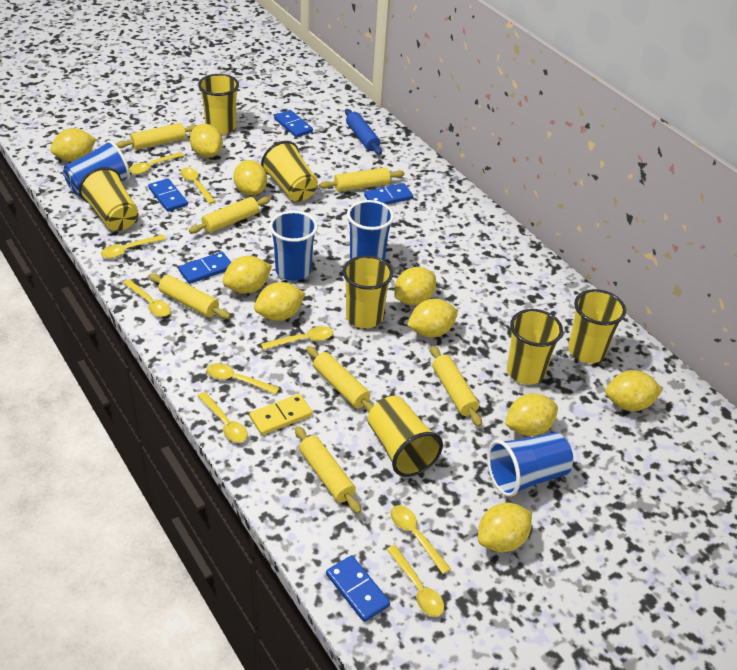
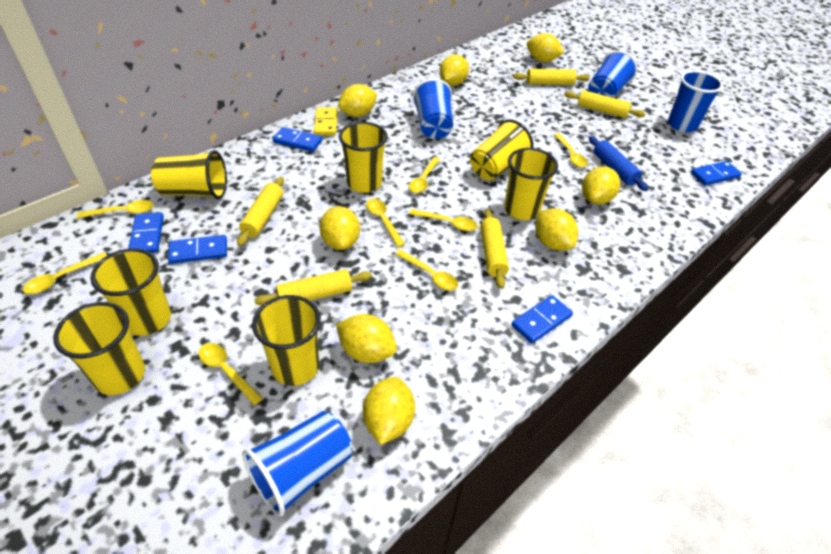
yellow lemon: 10 -> 8
yellow rolling pin: 7 -> 5
yellow spoon: 9 -> 8

